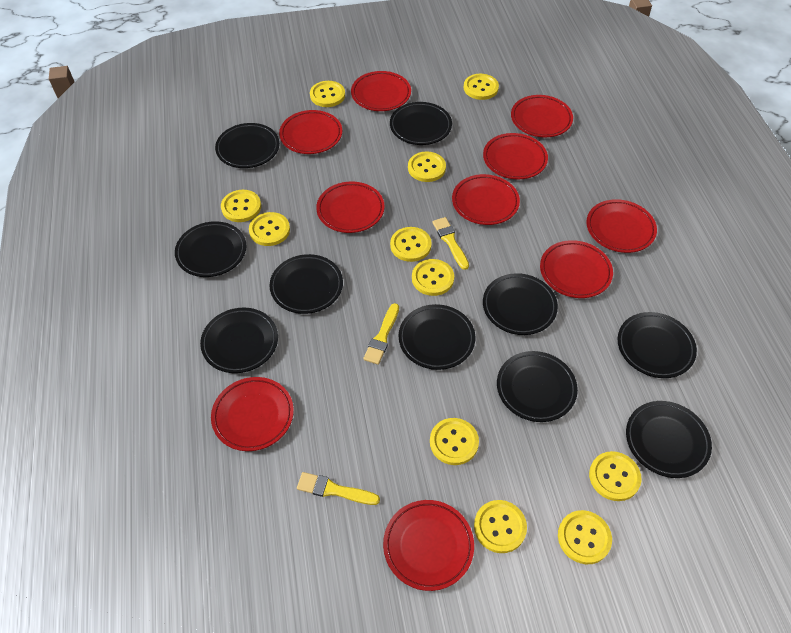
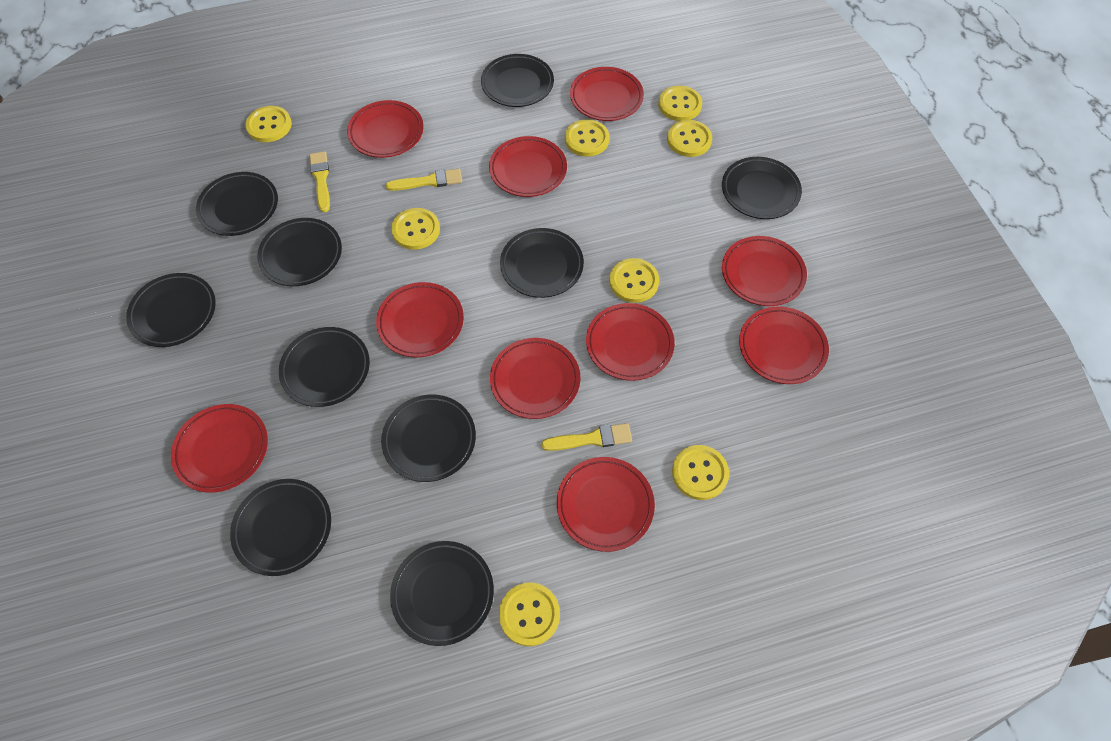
yellow button: 11 -> 8

